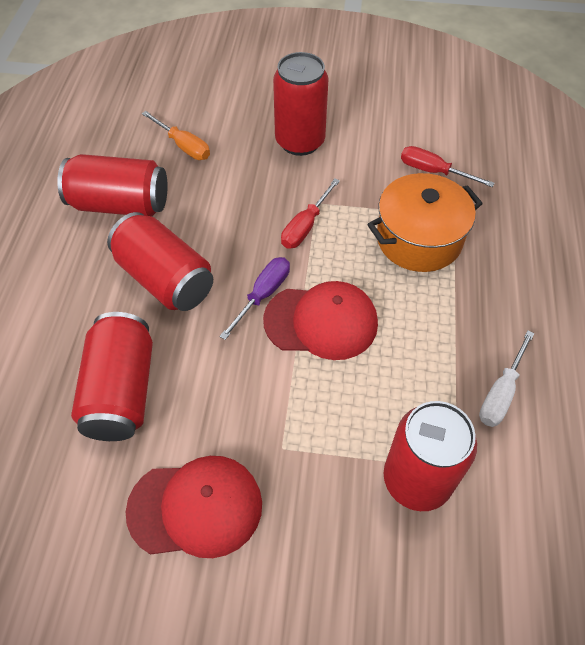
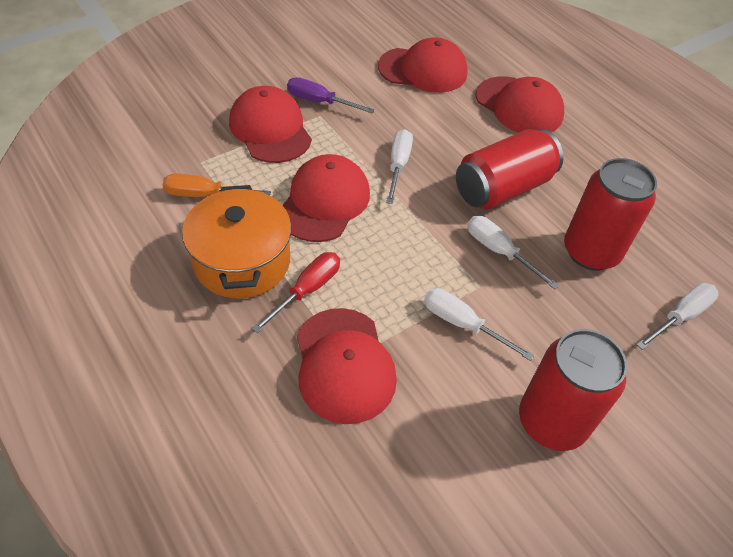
red can: 5 -> 3
red cap: 2 -> 5
red screwdriver: 2 -> 1
white screwdriver: 1 -> 4

